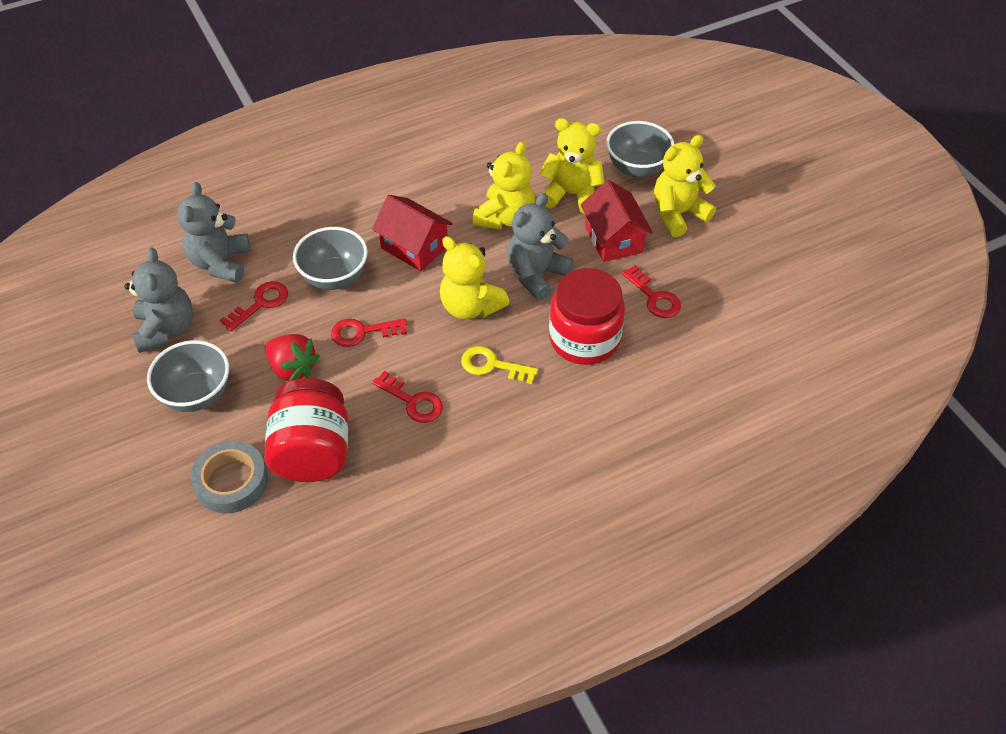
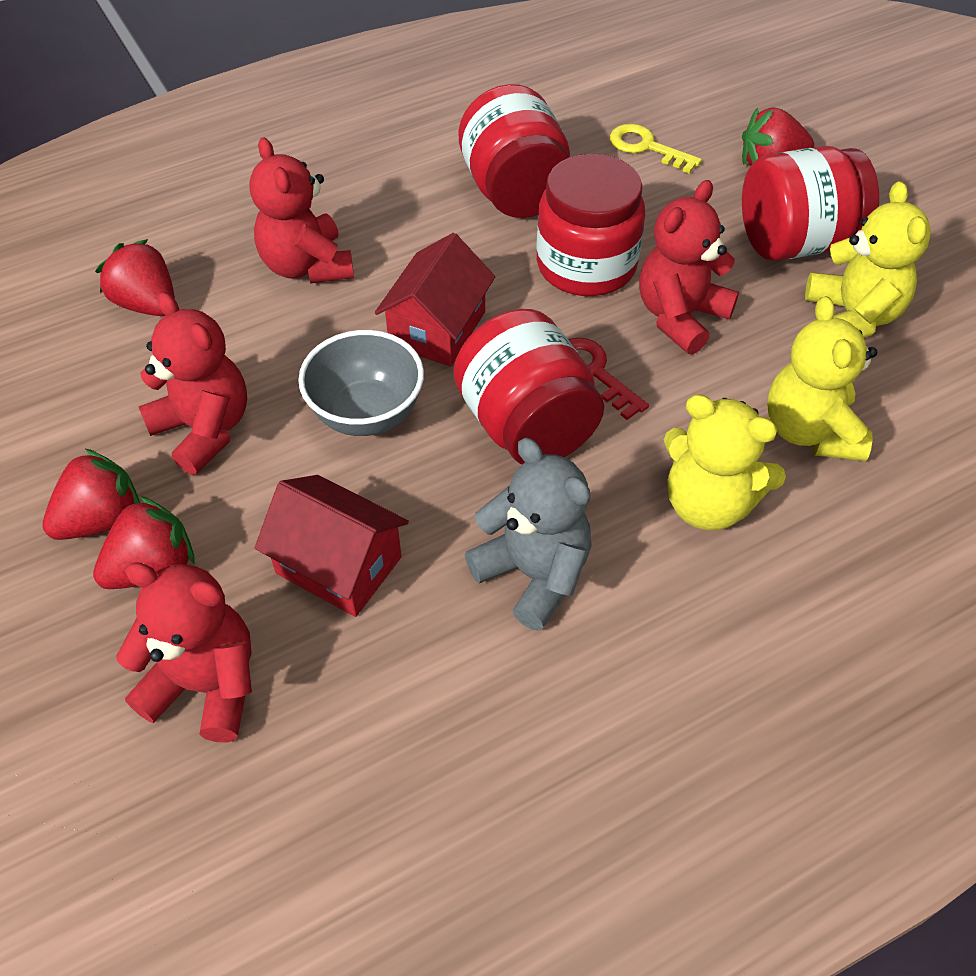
grey bowl: 3 -> 1
grey tape: 1 -> 0
grey teddy bear: 3 -> 1
red jar: 2 -> 4
red key: 4 -> 1
red strawberry: 1 -> 4
red teddy bear: 0 -> 4
yellow teddy bear: 4 -> 3

